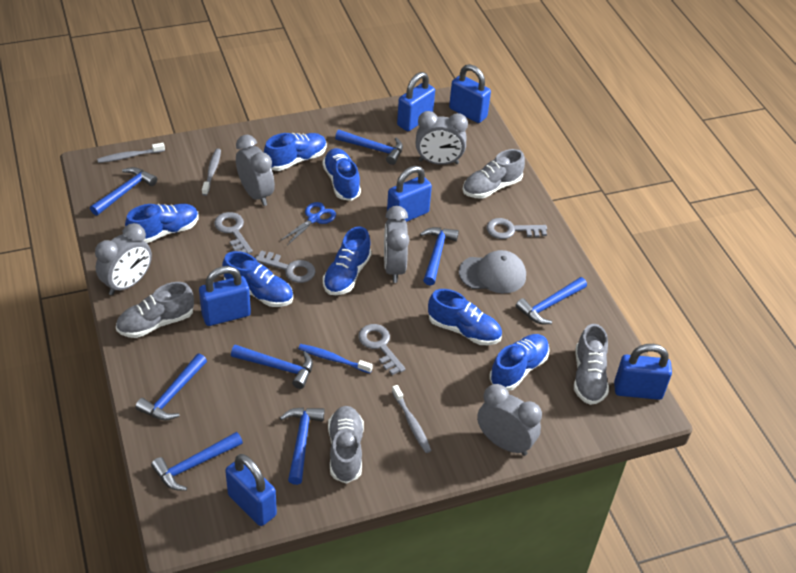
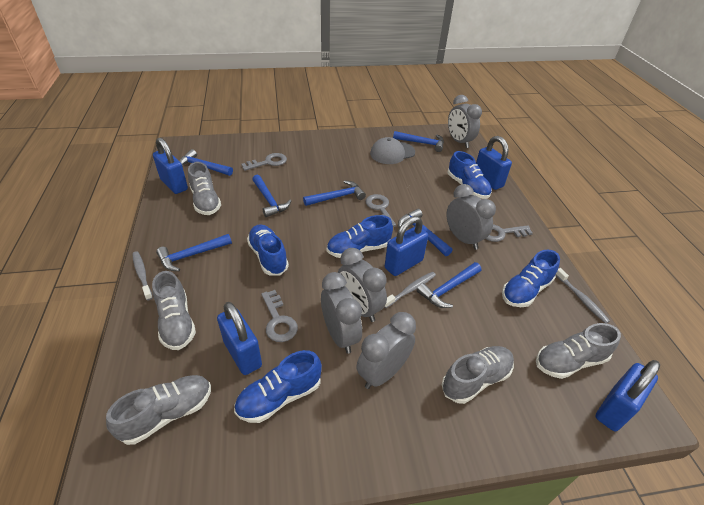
blue hammer: 8 -> 7
blue padlock: 6 -> 5
blue scissors: 1 -> 0
blue shoe: 7 -> 5
blue toothbrush: 1 -> 0
grey shoe: 4 -> 5

